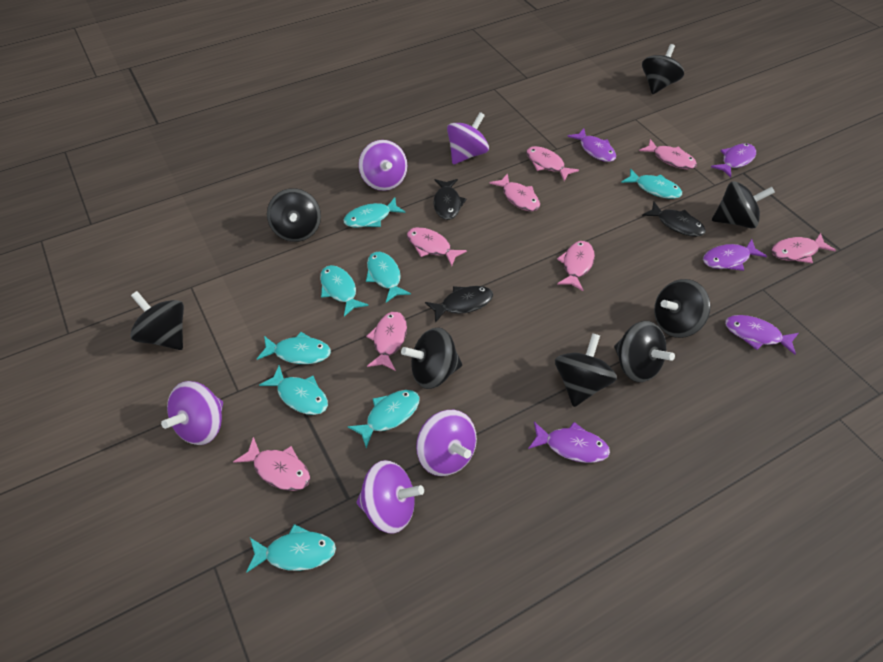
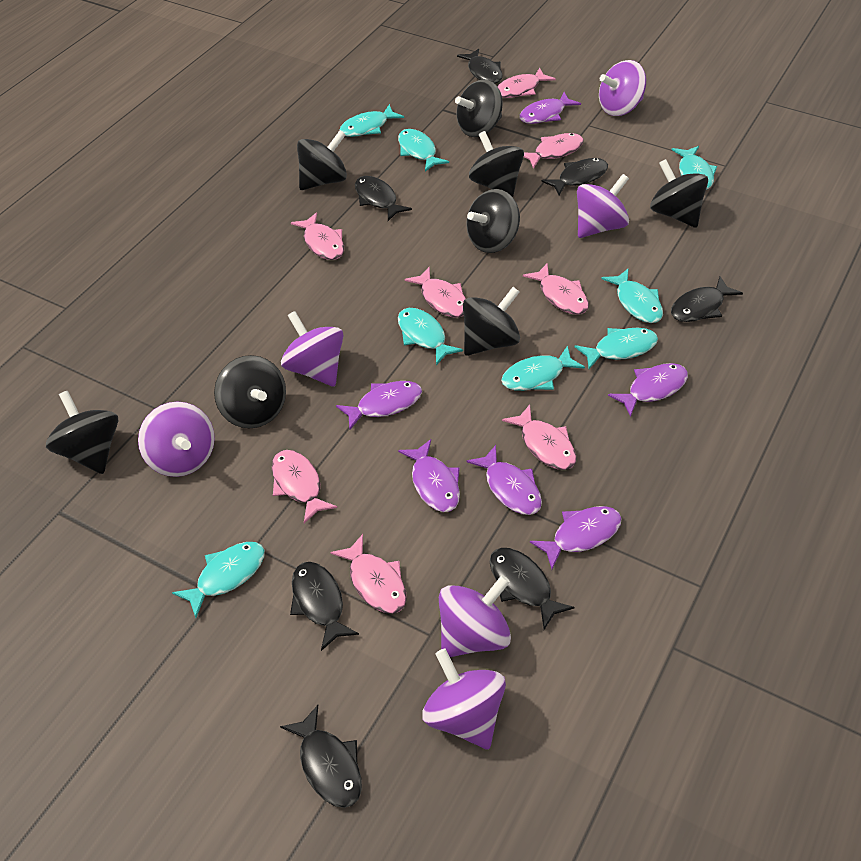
black fish: 3 -> 7
purple fish: 5 -> 6
purple spinning top: 5 -> 6

